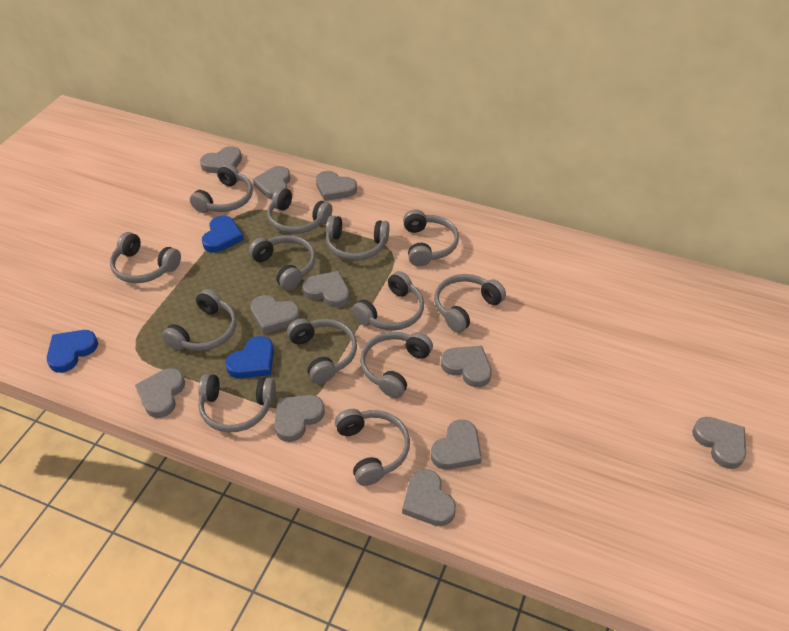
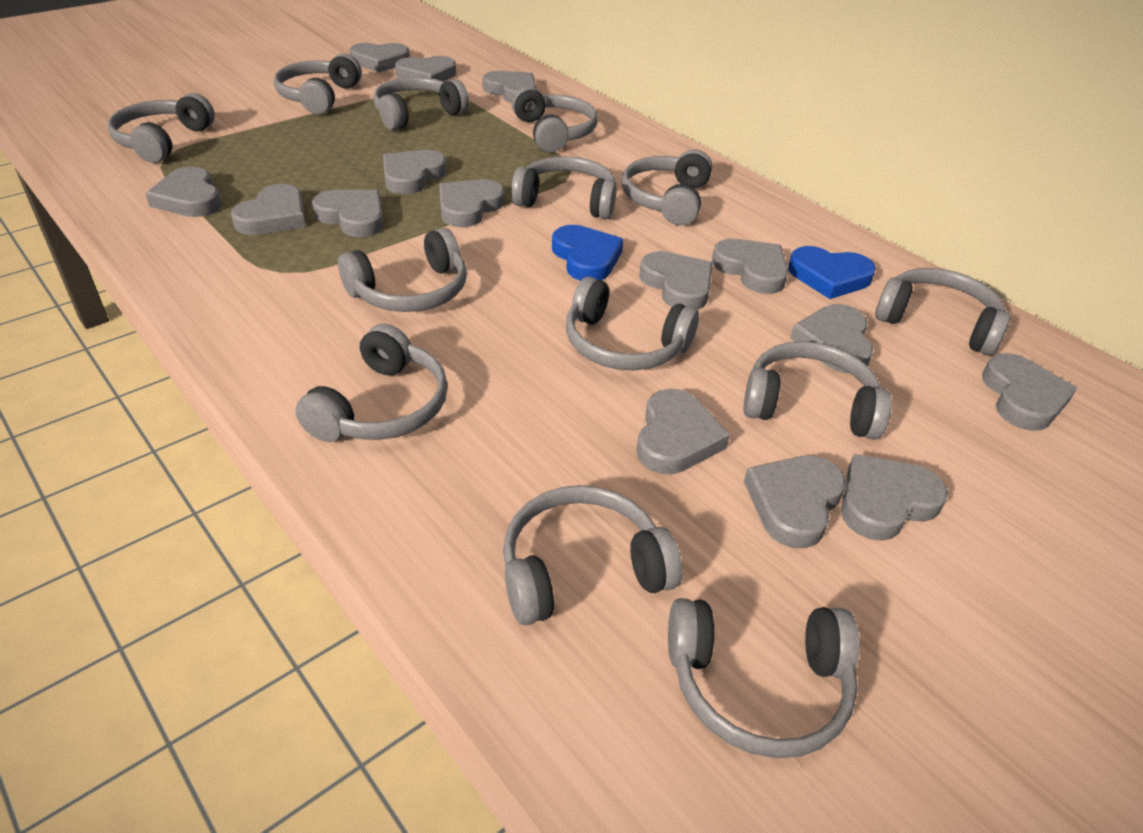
blue heart: 3 -> 2
grey heart: 11 -> 15

